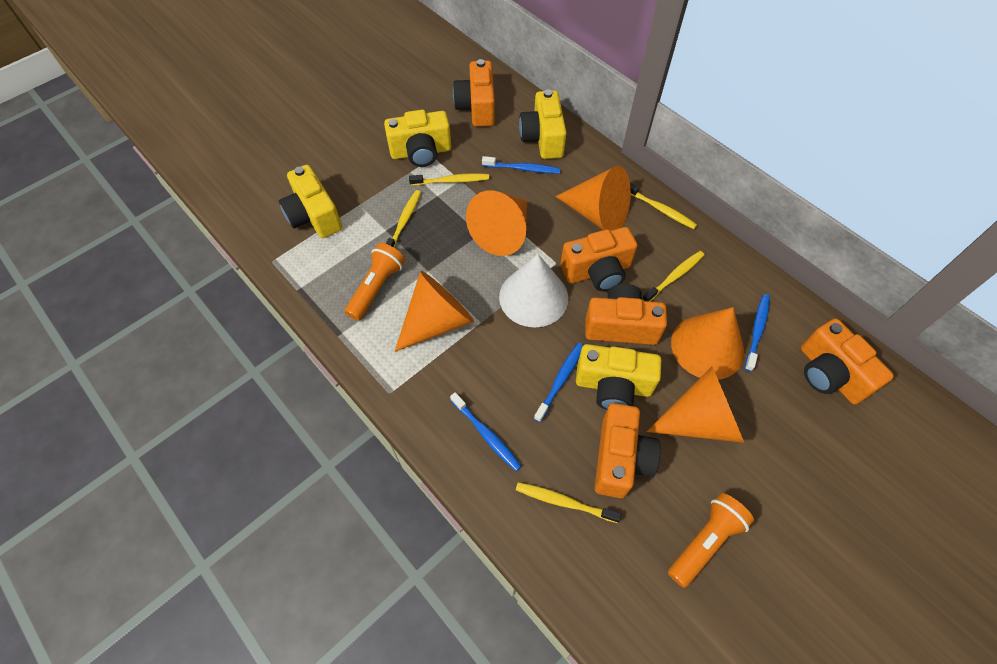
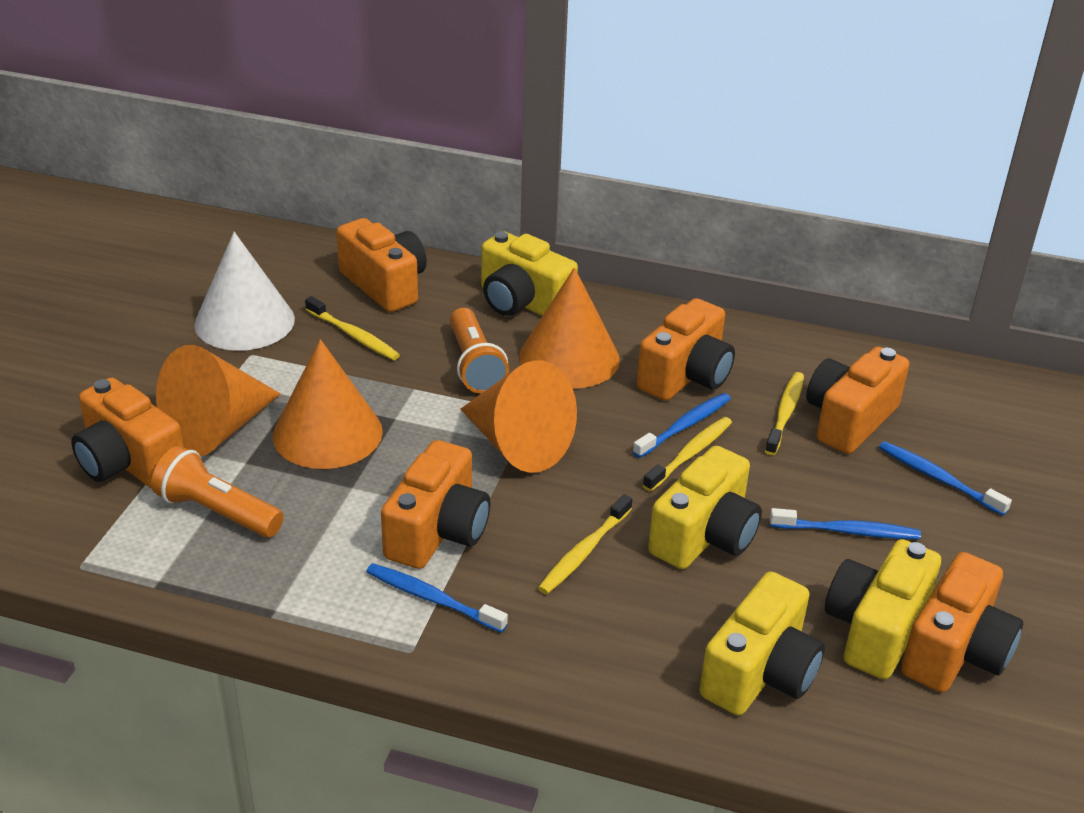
orange camera: 5 -> 6
orange cone: 5 -> 4
yellow toothbrush: 5 -> 4

